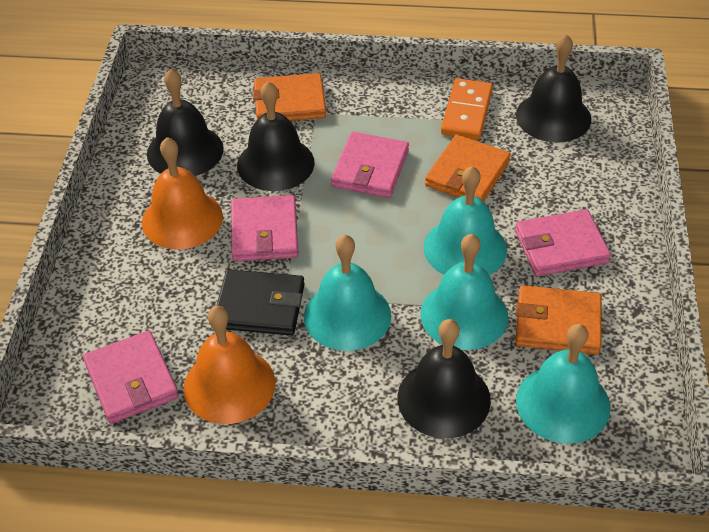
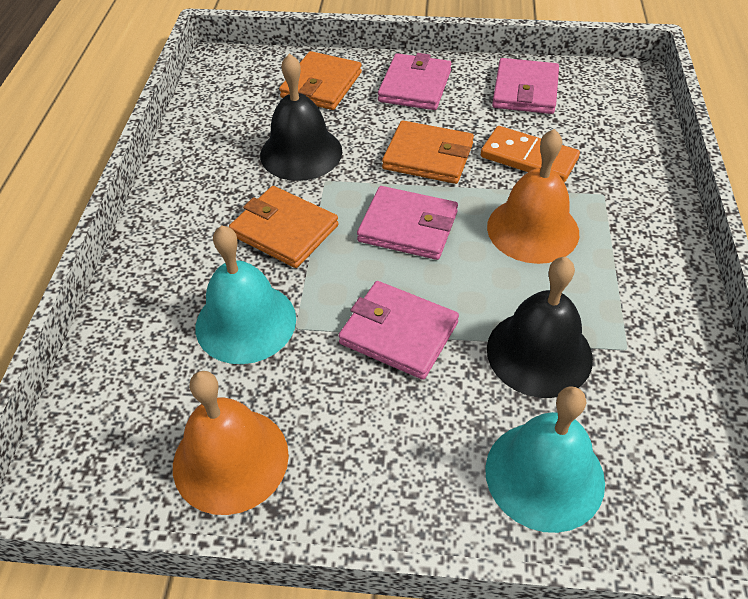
black bell: 4 -> 2
black wallet: 1 -> 0
turquoise bell: 4 -> 2

